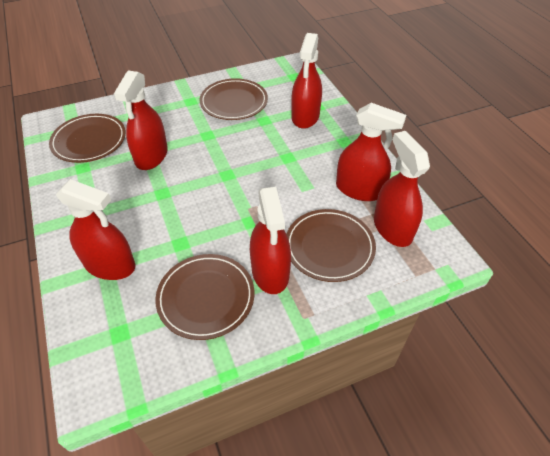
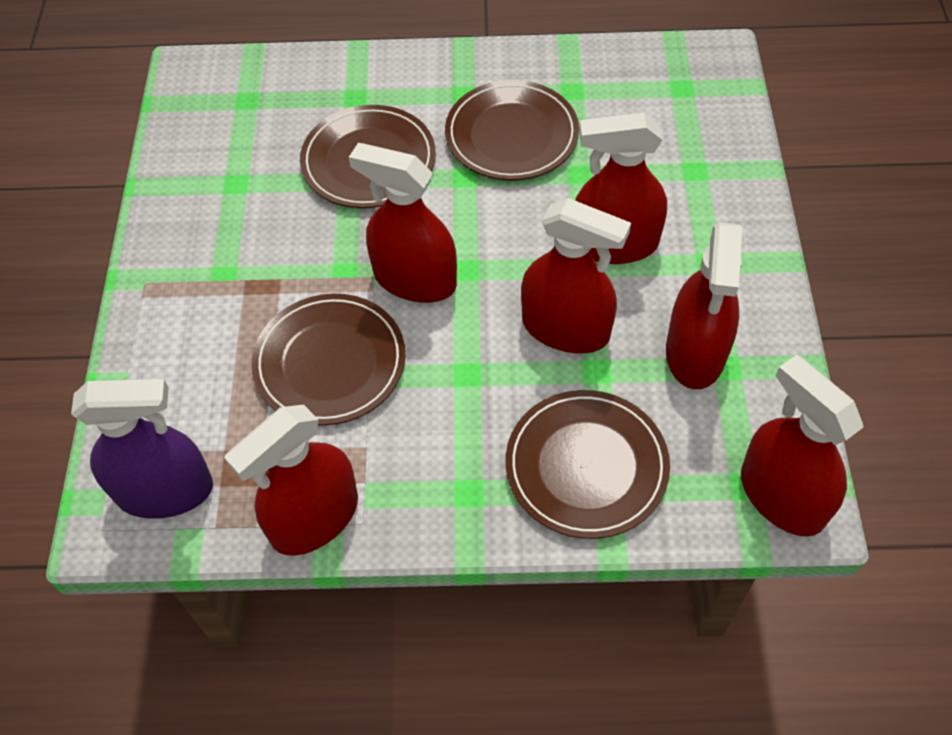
purple spray bottle: 0 -> 1

